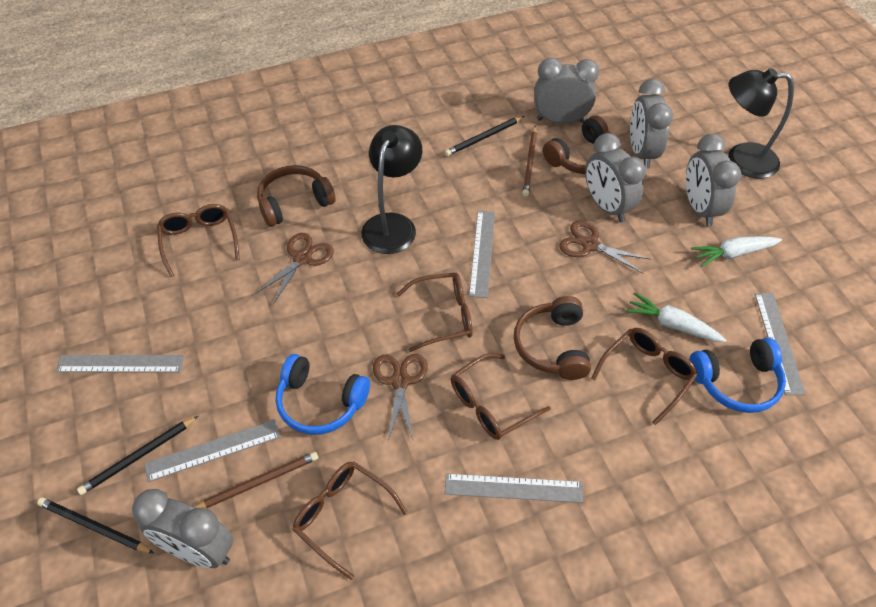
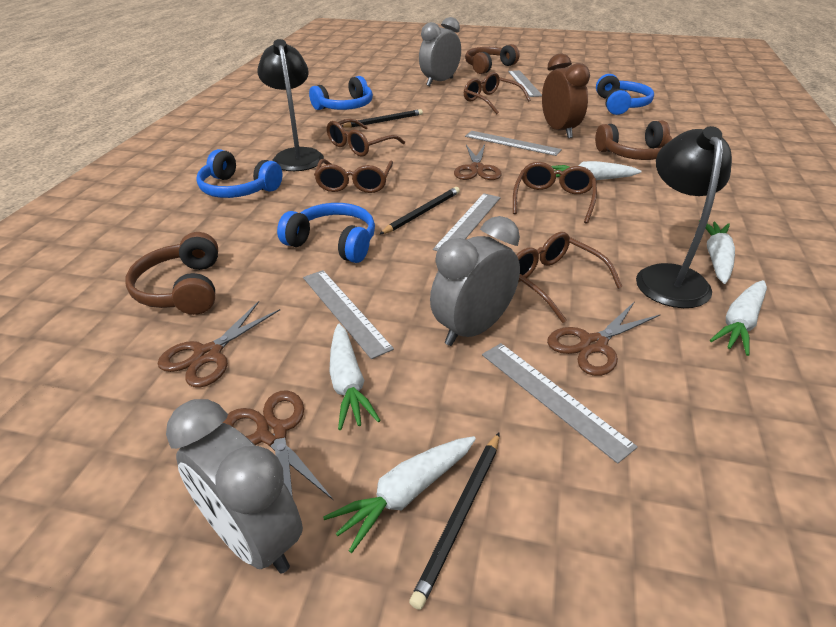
blue headphones: 2 -> 4
brown clock: 0 -> 1
brown pencil: 2 -> 0
brown scissors: 3 -> 4
grey clock: 5 -> 3
white carrot: 2 -> 5

